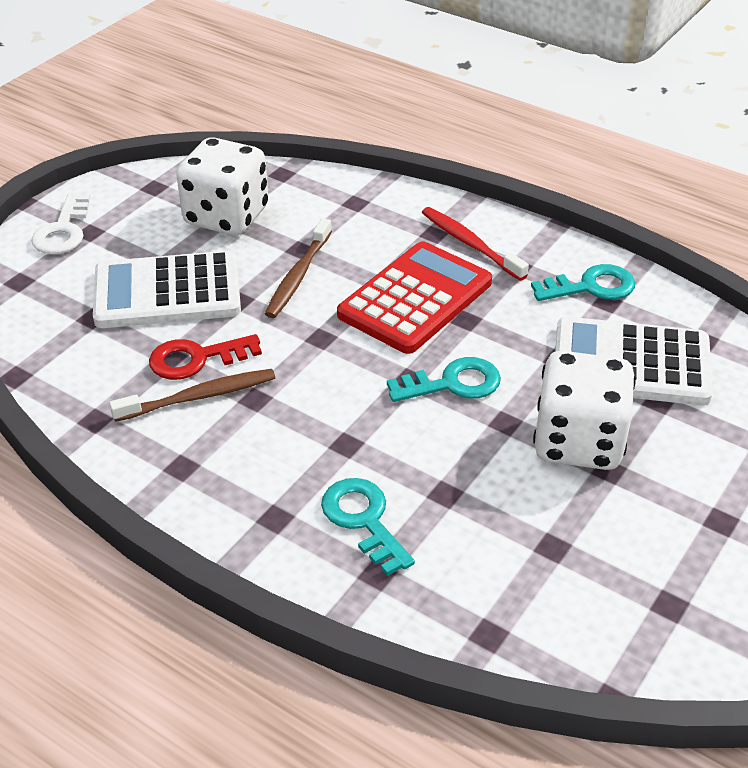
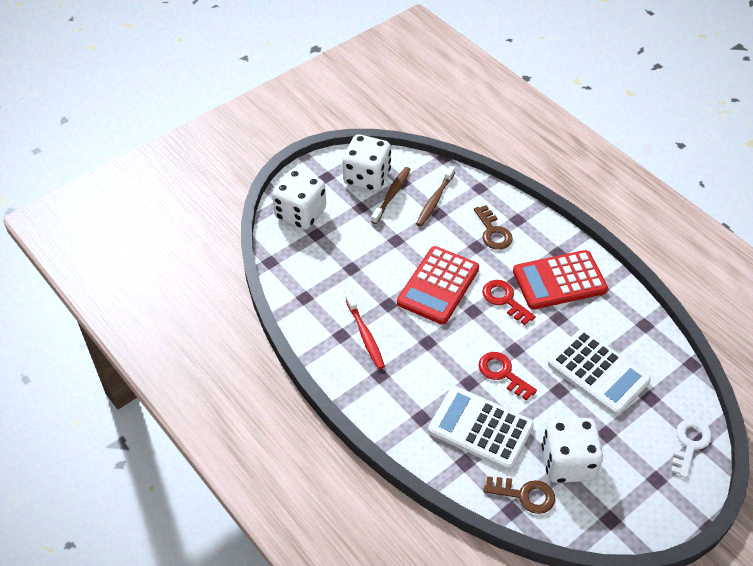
brown key: 0 -> 2
red calculator: 1 -> 2
red key: 1 -> 2
turquoise key: 3 -> 0
white dice: 2 -> 3

